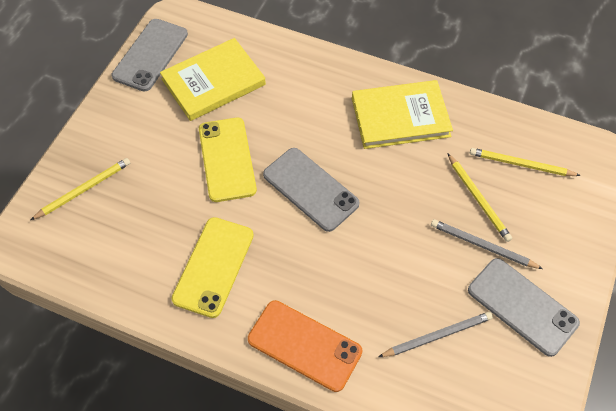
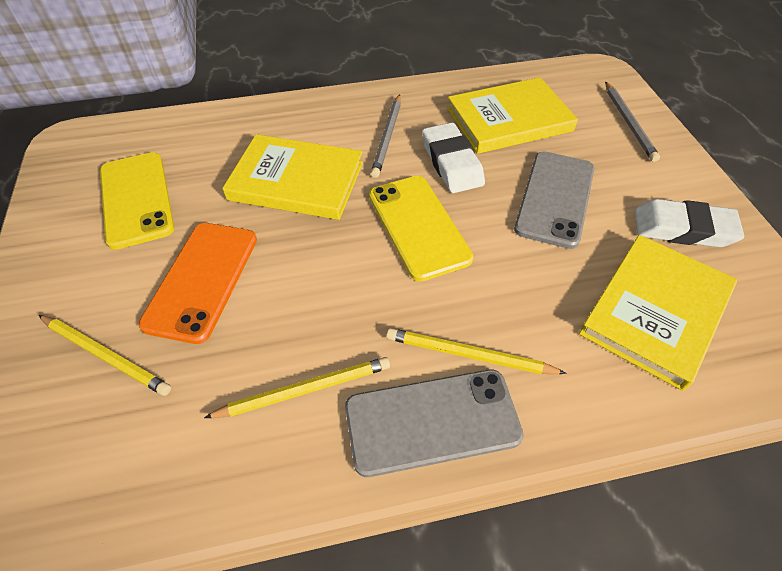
grey phone: 3 -> 2
white eraser: 0 -> 2
yellow book: 2 -> 3

